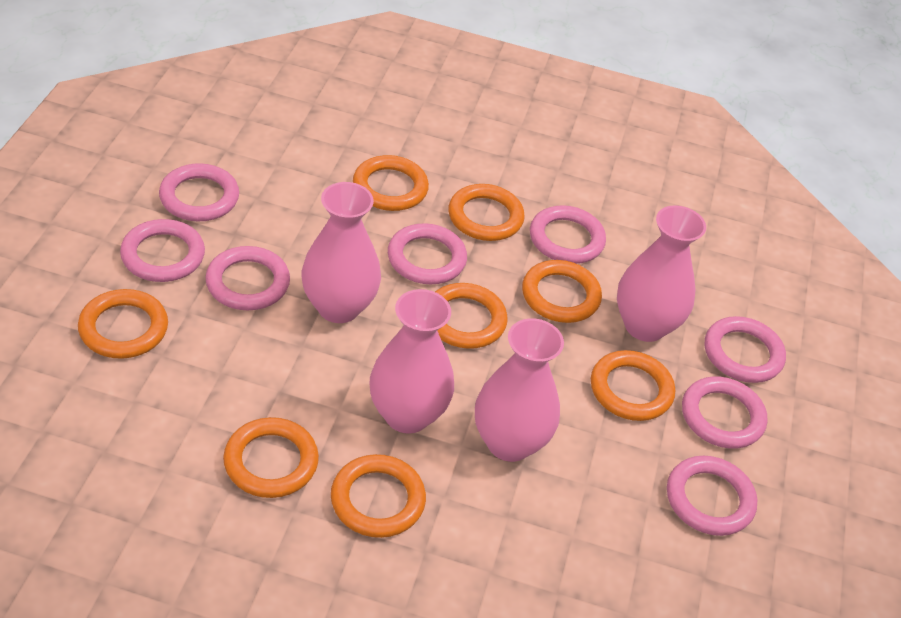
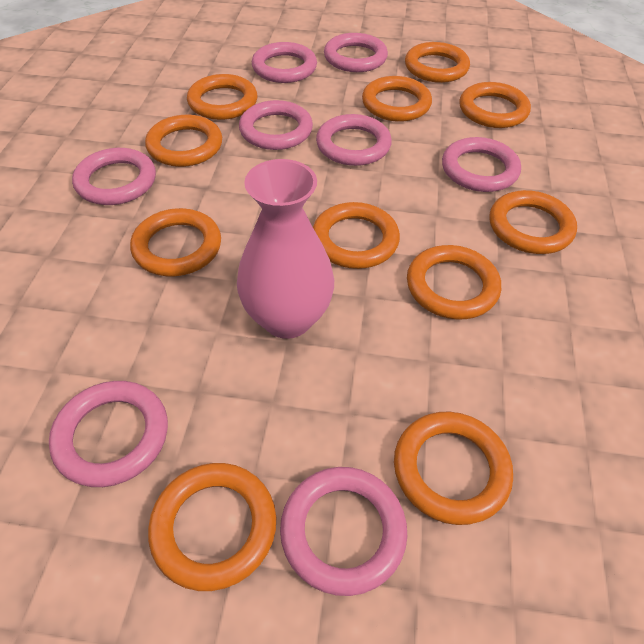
orange ring: 8 -> 11
pink vase: 4 -> 1

